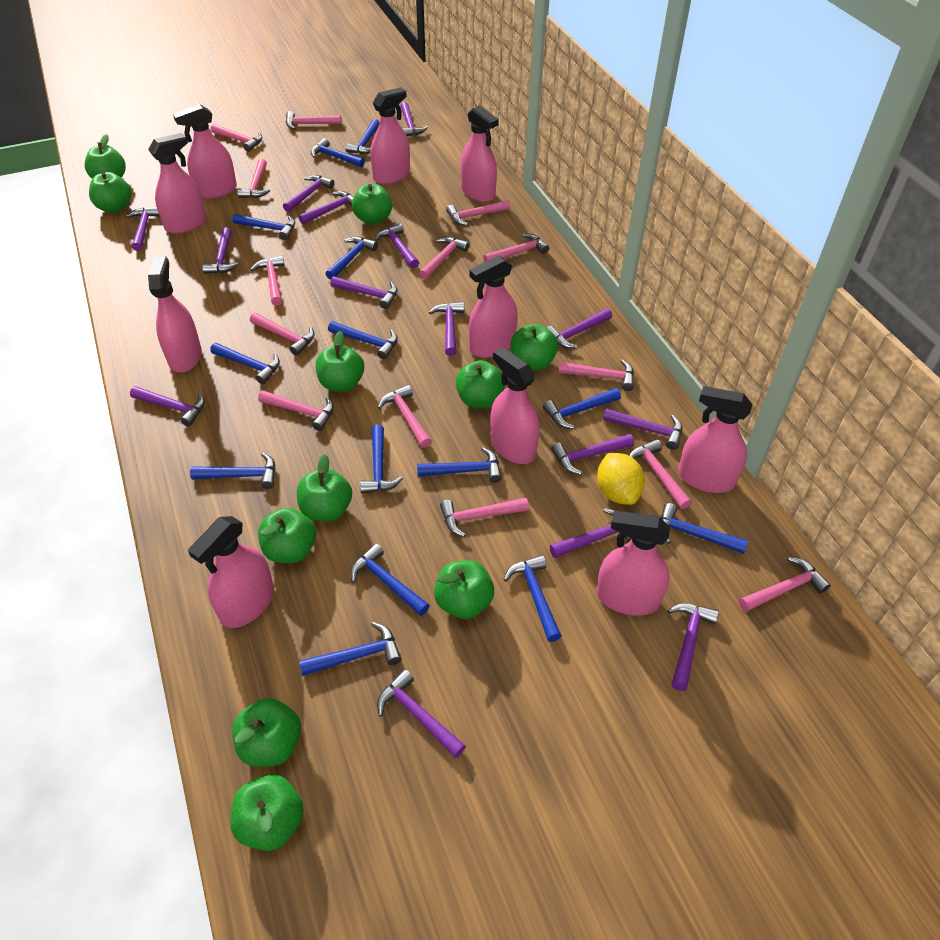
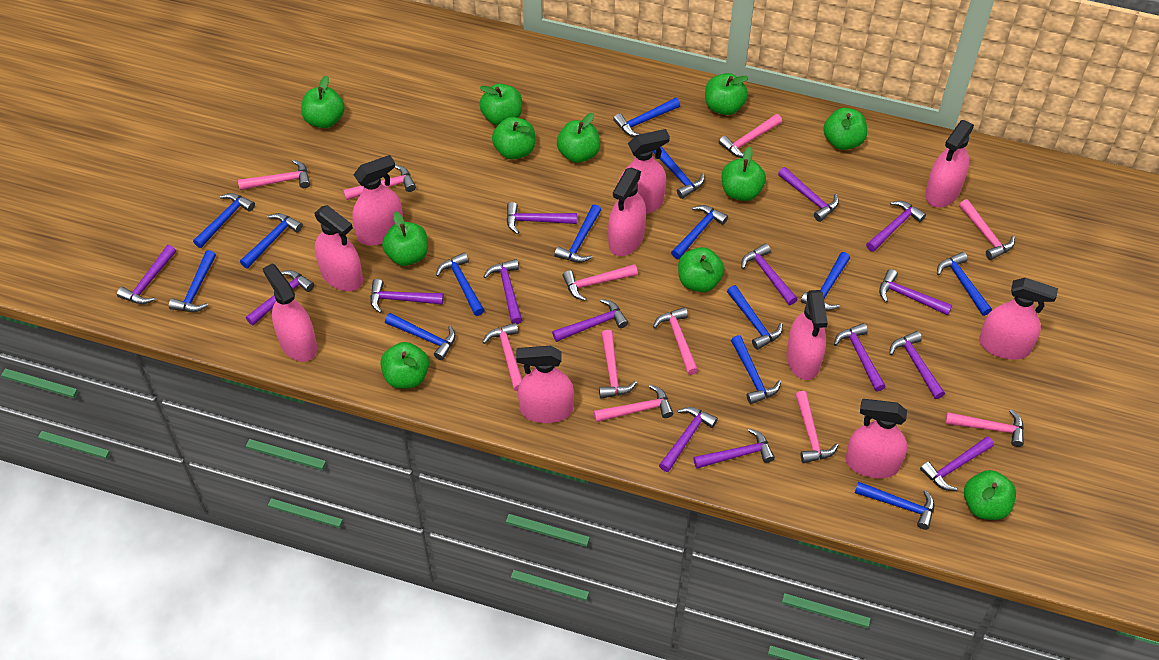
pink hammer: 14 -> 11
yellow lemon: 1 -> 0

